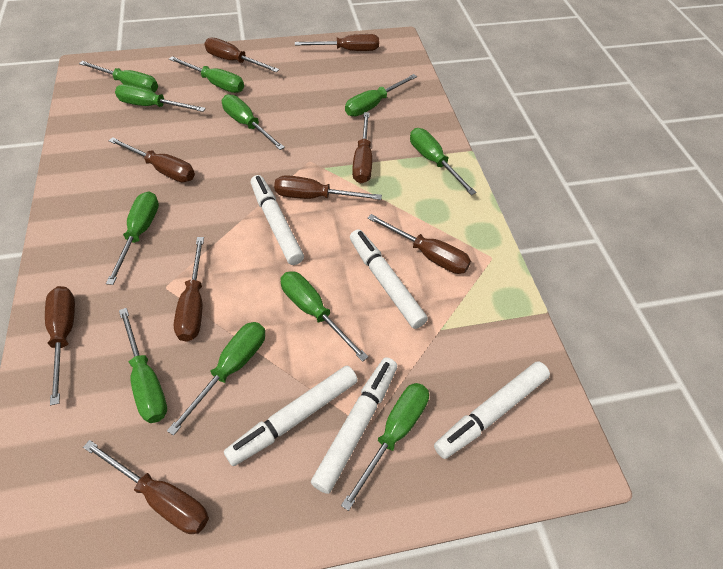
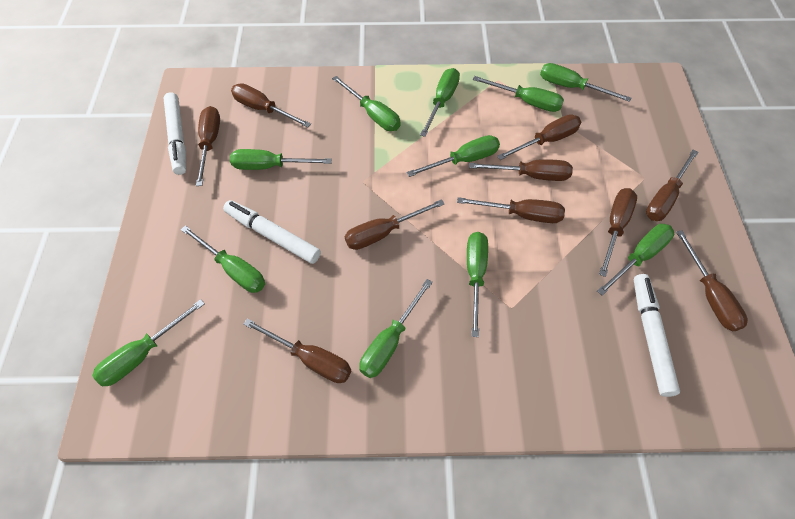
brown screwdriver: 9 -> 10
white marker: 5 -> 3

